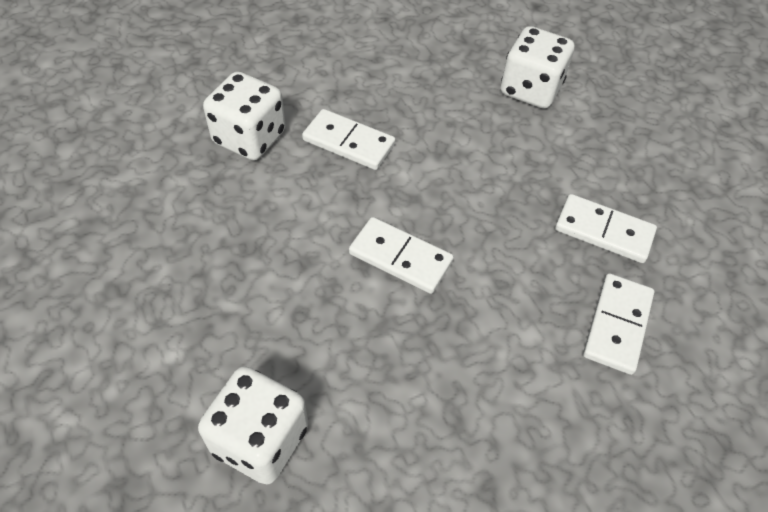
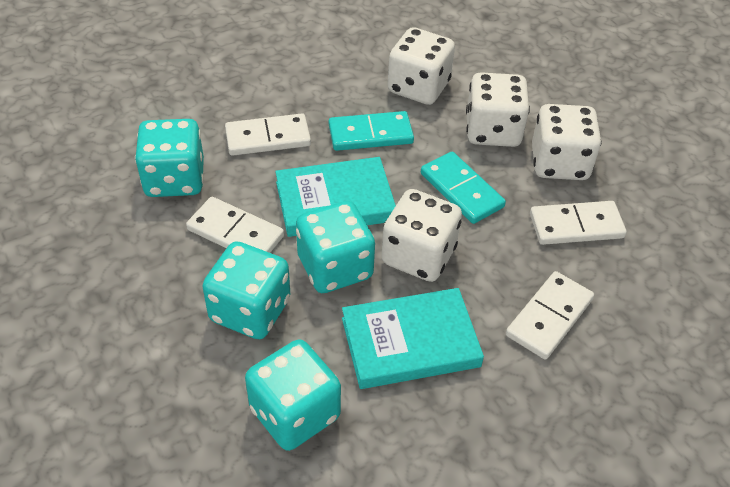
turquoise book: 0 -> 2
turquoise dice: 0 -> 4
turquoise domino: 0 -> 2
white dice: 3 -> 4

